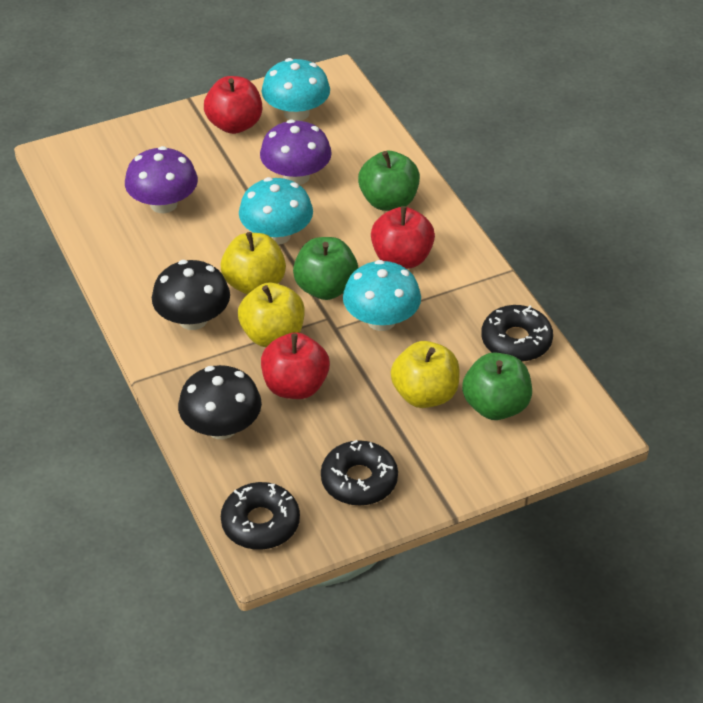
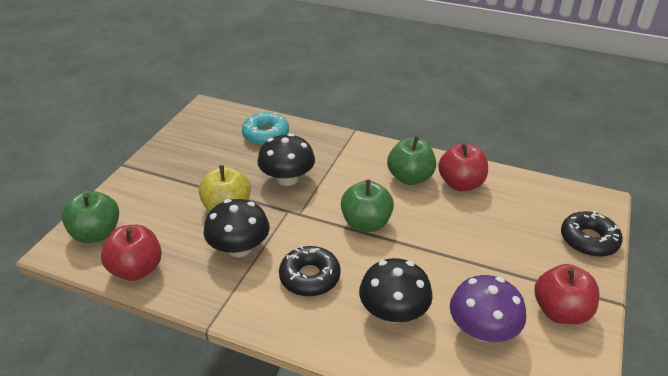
black donut: 3 -> 2
black mushroom: 2 -> 3
purple mushroom: 2 -> 1
turquoise donut: 0 -> 1
turquoise mushroom: 3 -> 0
yellow apple: 3 -> 1

